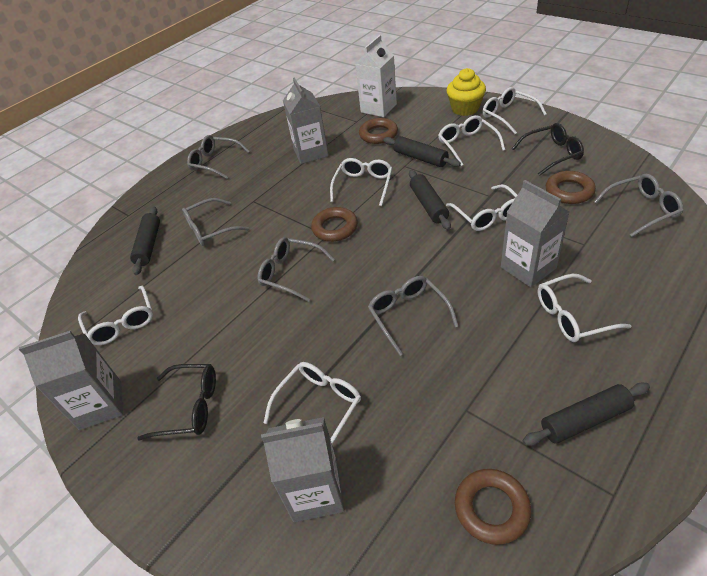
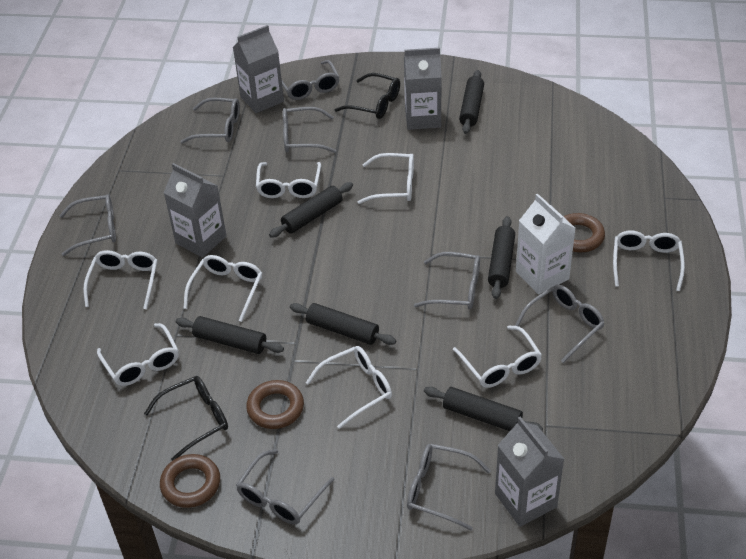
black rolling pin: 4 -> 6
brown ring: 4 -> 3
grey glasses: 5 -> 8
white glasses: 7 -> 8
yellow cupcake: 1 -> 0

